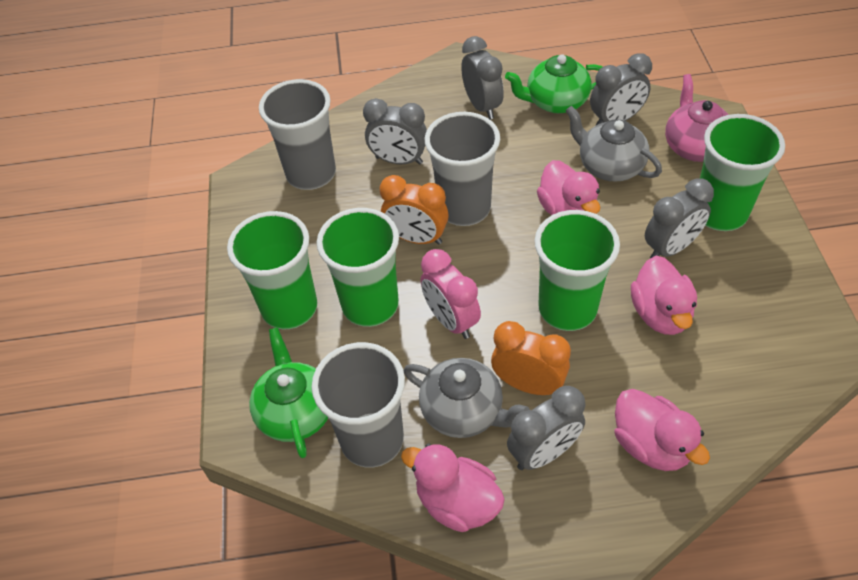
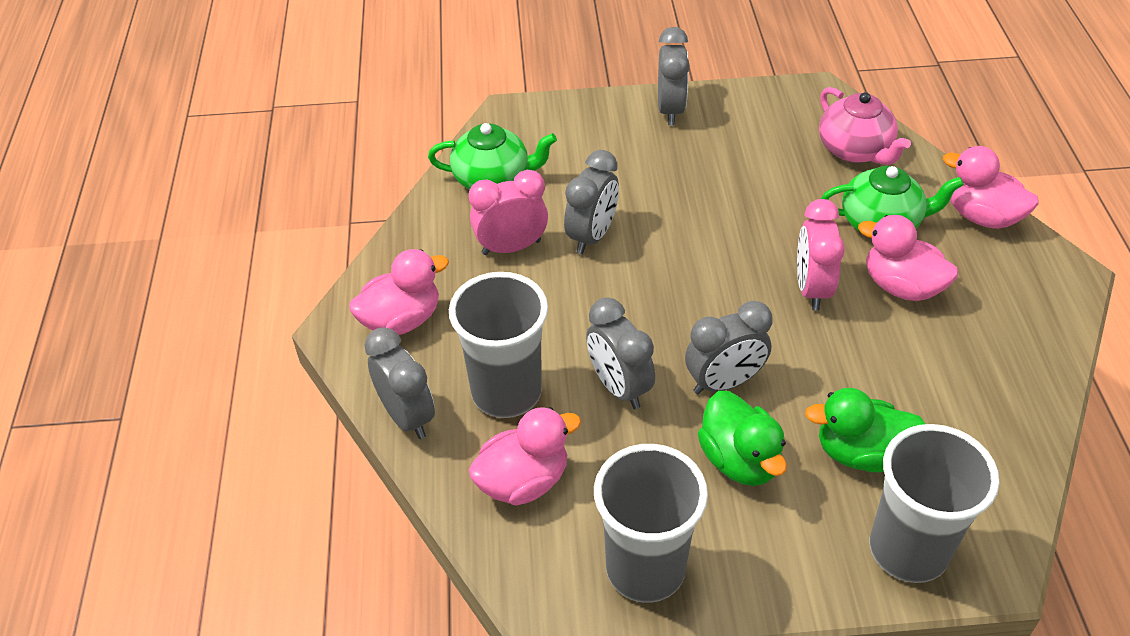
green cup: 4 -> 0
green duck: 0 -> 2
grey teapot: 2 -> 0
orange clock: 2 -> 0
pink clock: 1 -> 2

